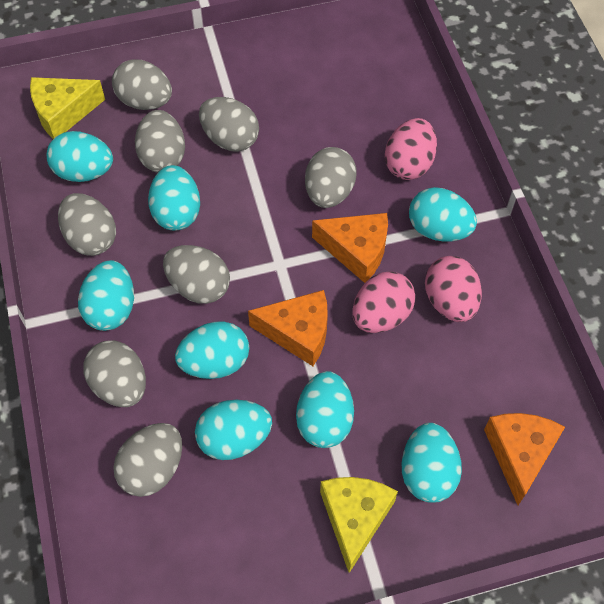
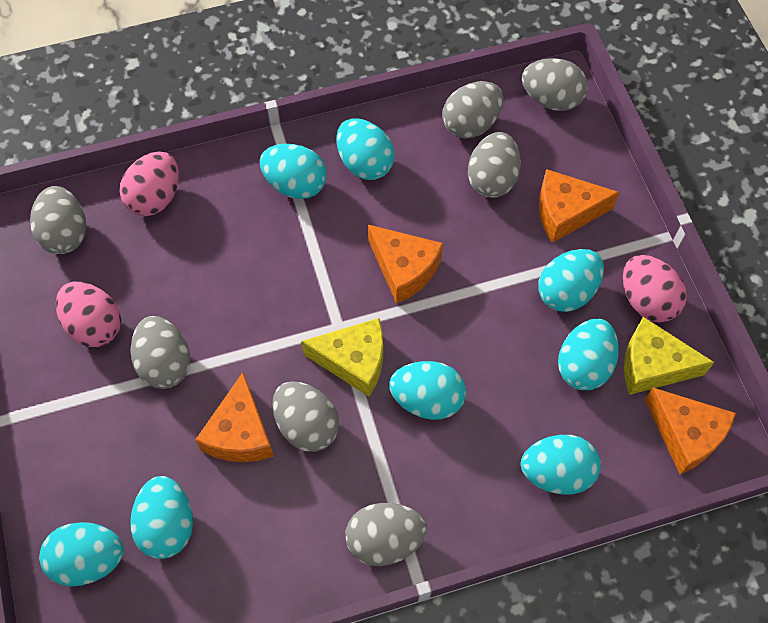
grey egg: 8 -> 7
orange cheese: 3 -> 4

